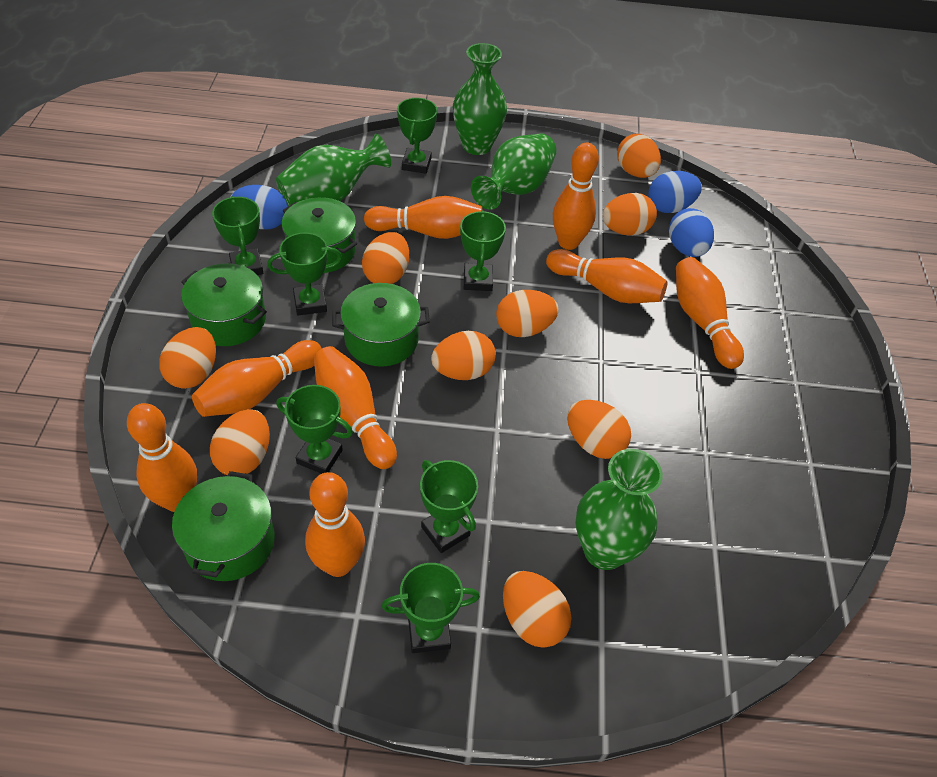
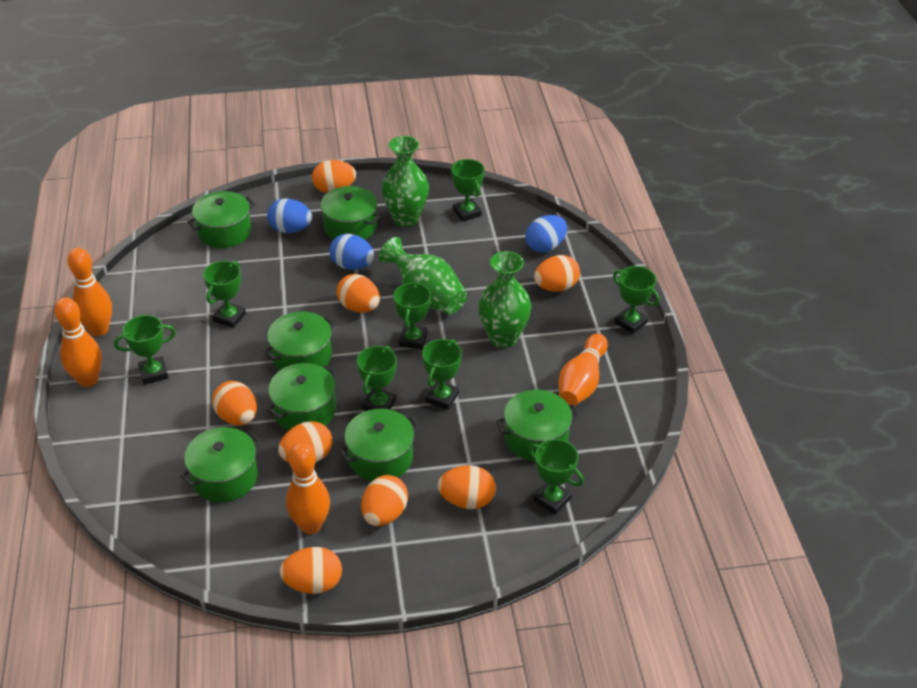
green pot: 4 -> 7
green trophy: 7 -> 8
green vase: 4 -> 3
orange bowling pin: 8 -> 4
orange egg: 9 -> 8

